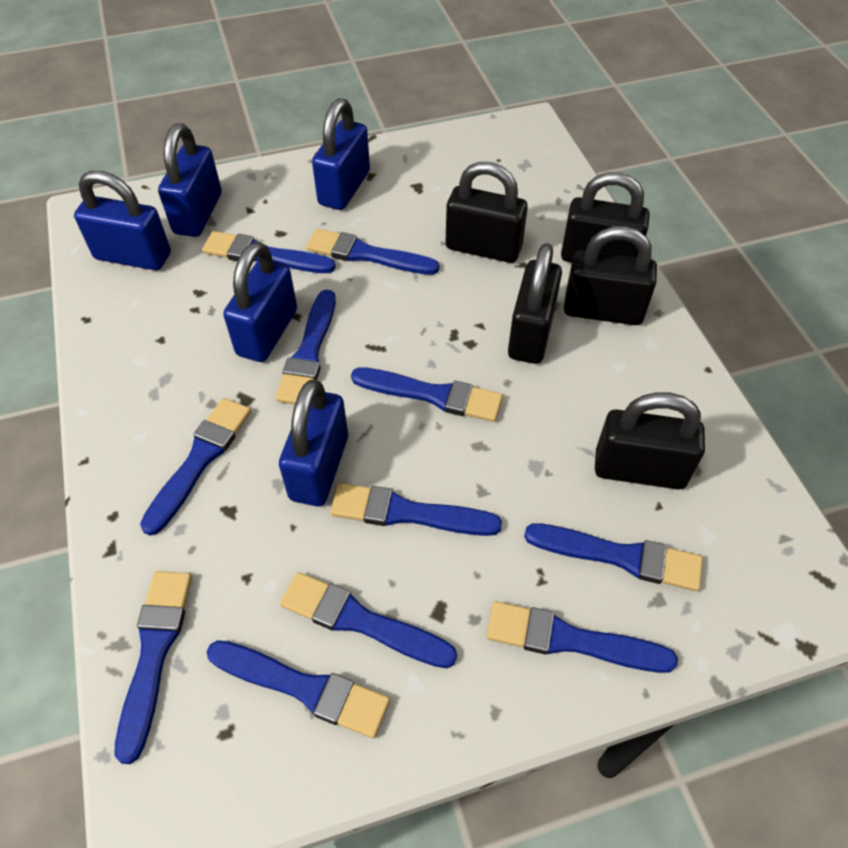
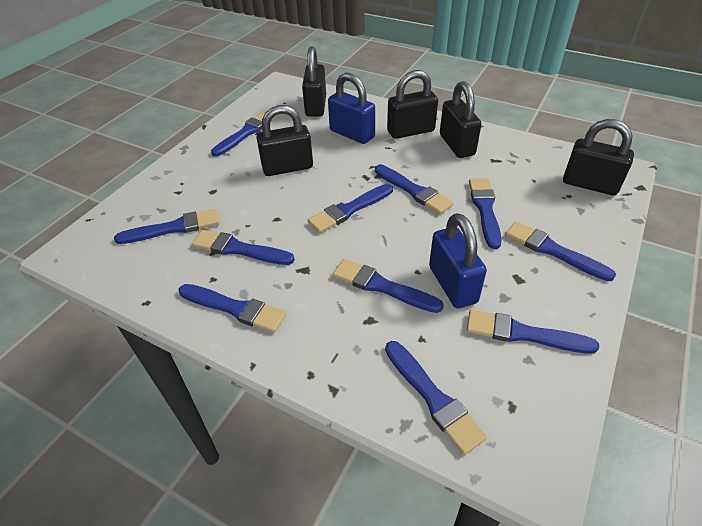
blue padlock: 5 -> 2

